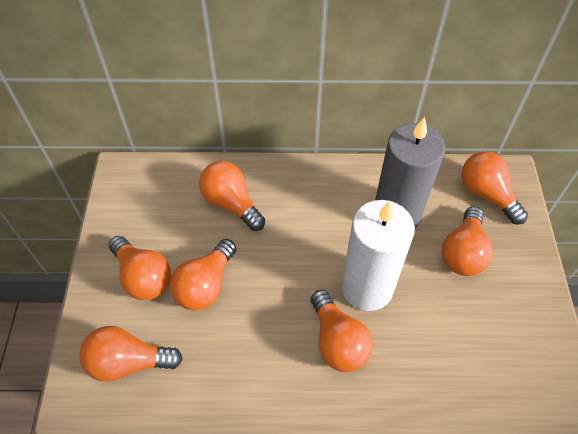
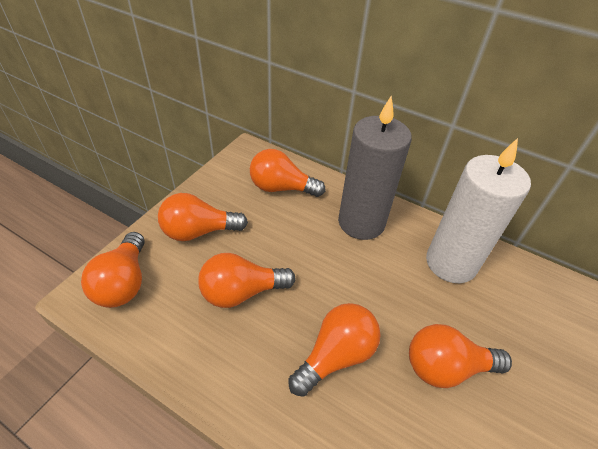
orange light bulb: 7 -> 6

